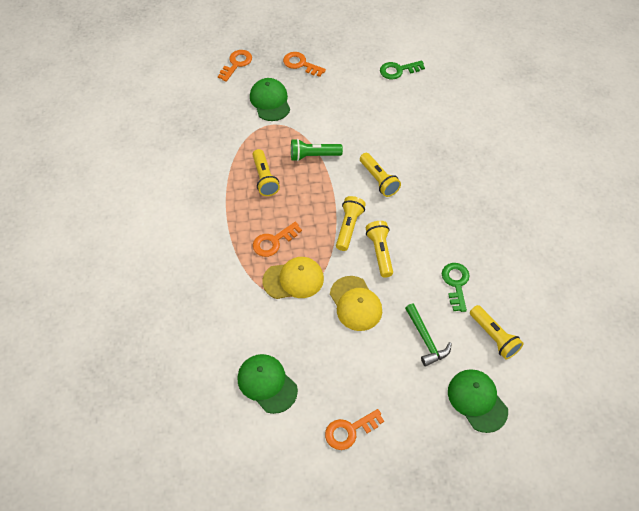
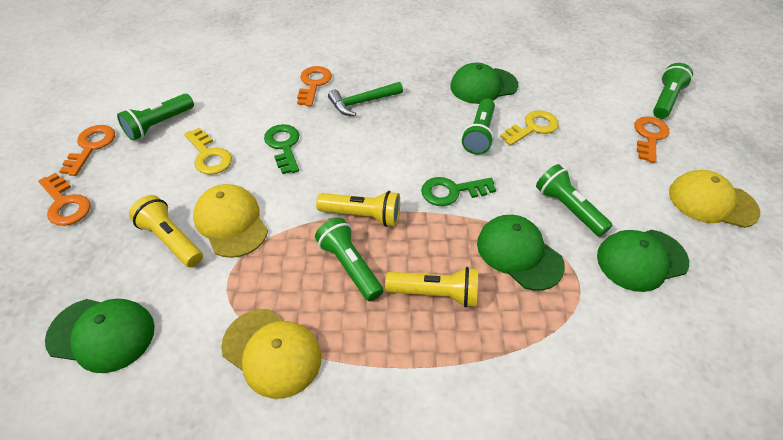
green cap: 3 -> 4
green flashlight: 1 -> 5
yellow cap: 2 -> 3
yellow flashlight: 5 -> 3
yellow key: 0 -> 2

